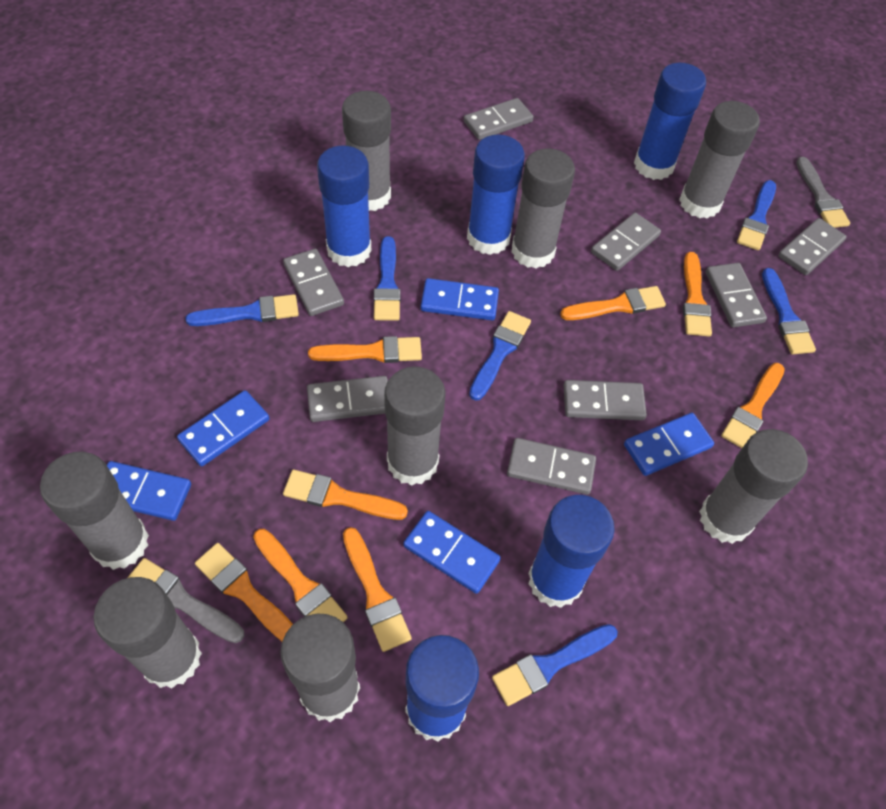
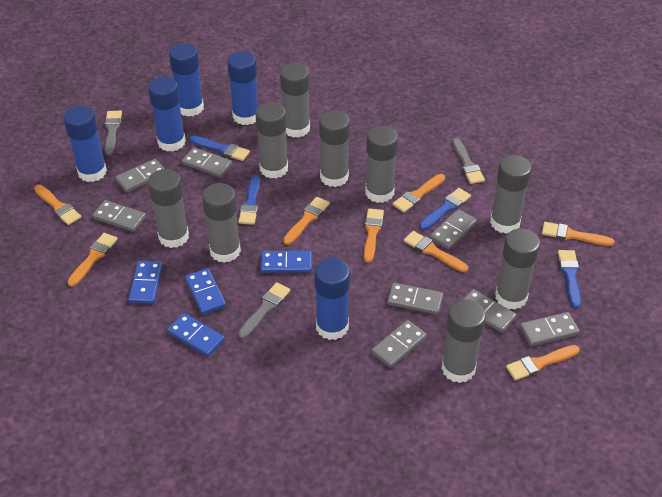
blue brush: 6 -> 4
blue domino: 5 -> 4
grey brush: 2 -> 3
grey glue stick: 8 -> 9

